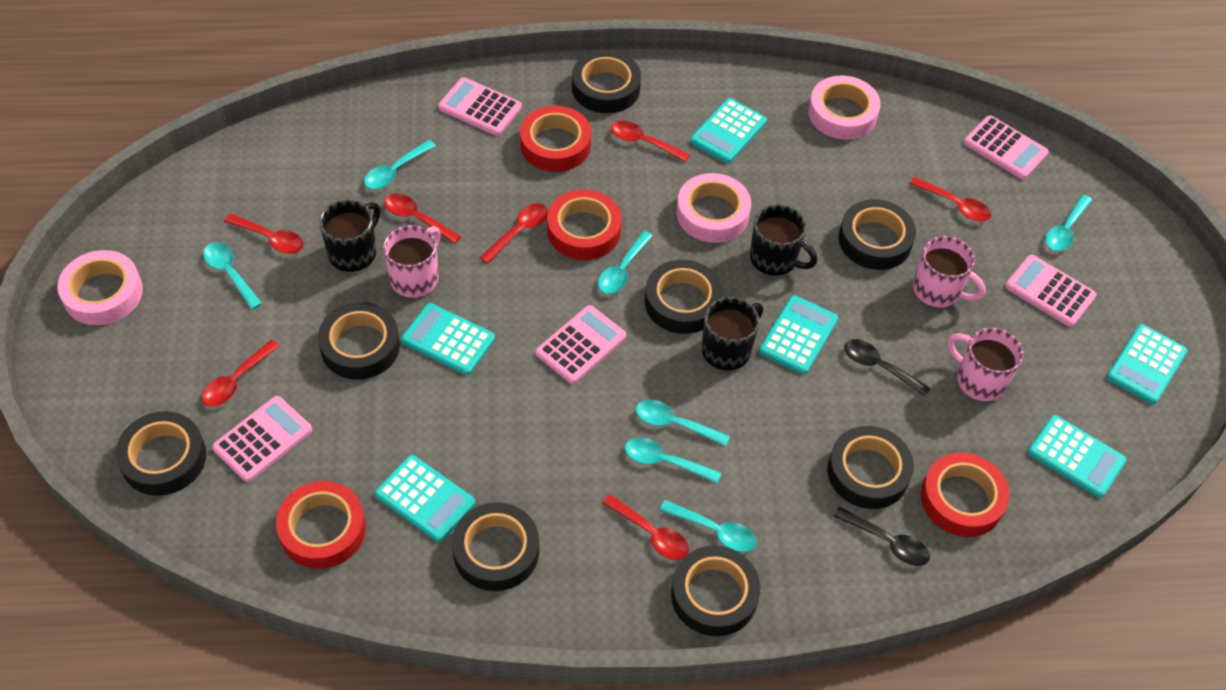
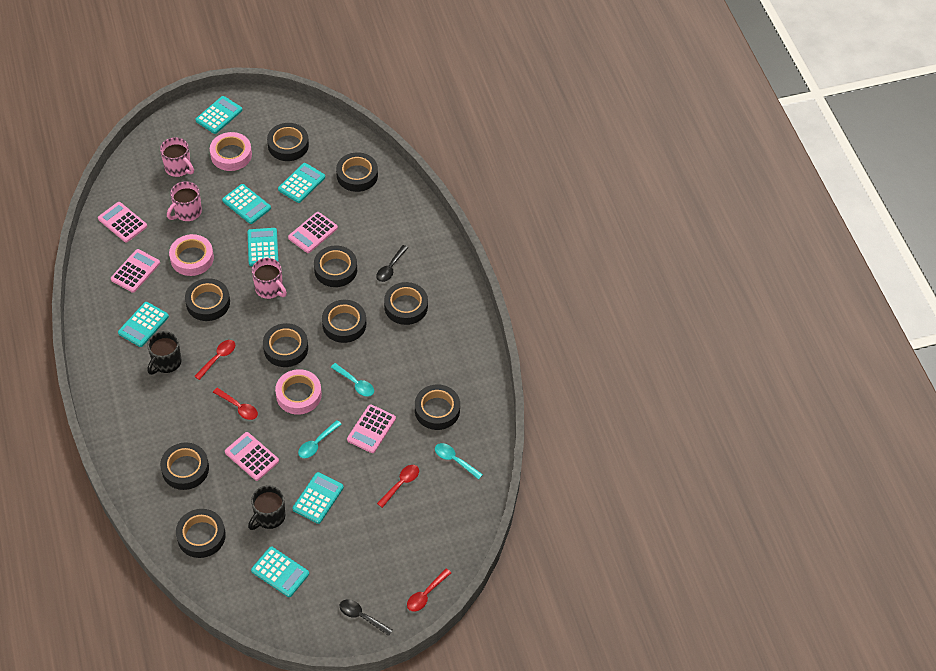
black mug: 3 -> 2
black tape: 8 -> 10
red spoon: 7 -> 4
red tape: 4 -> 0
turquoise calculator: 6 -> 7
turquoise spoon: 7 -> 3

